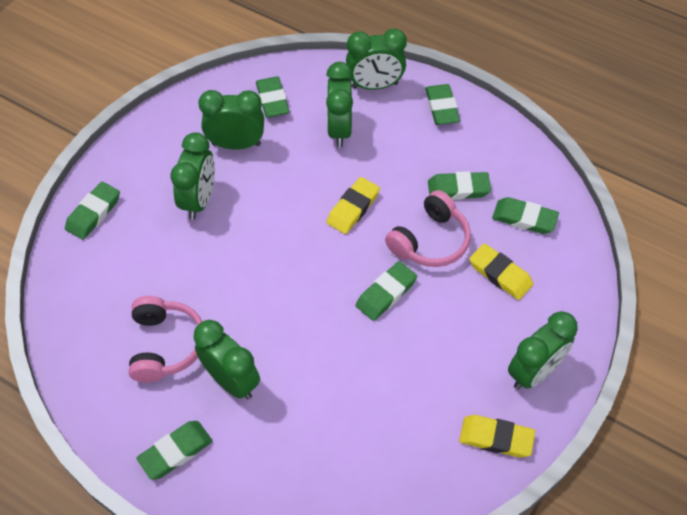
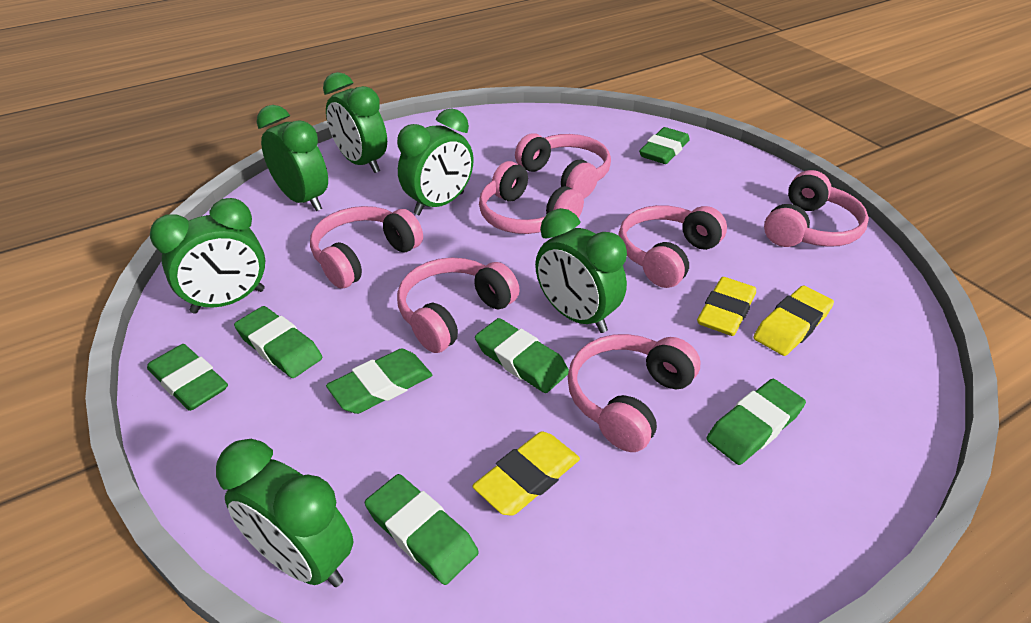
pink headphones: 2 -> 7

